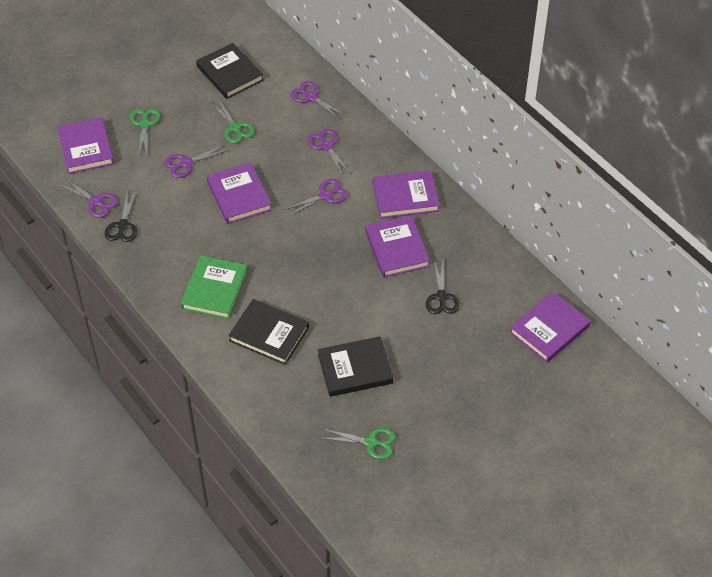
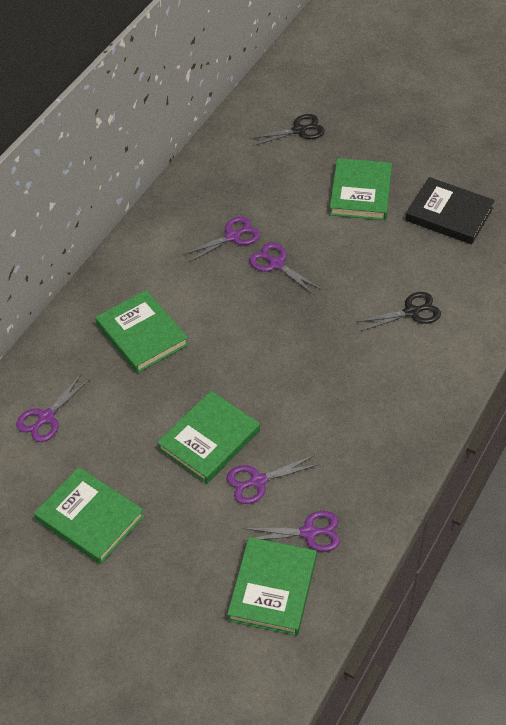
black book: 3 -> 1
green book: 1 -> 5
green scissors: 3 -> 0
purple book: 5 -> 0

